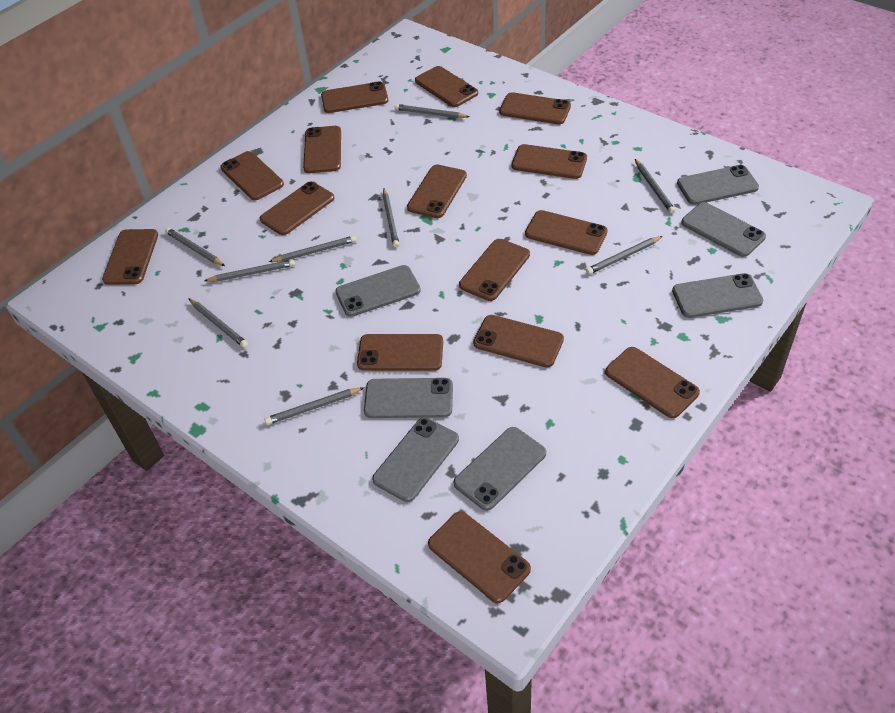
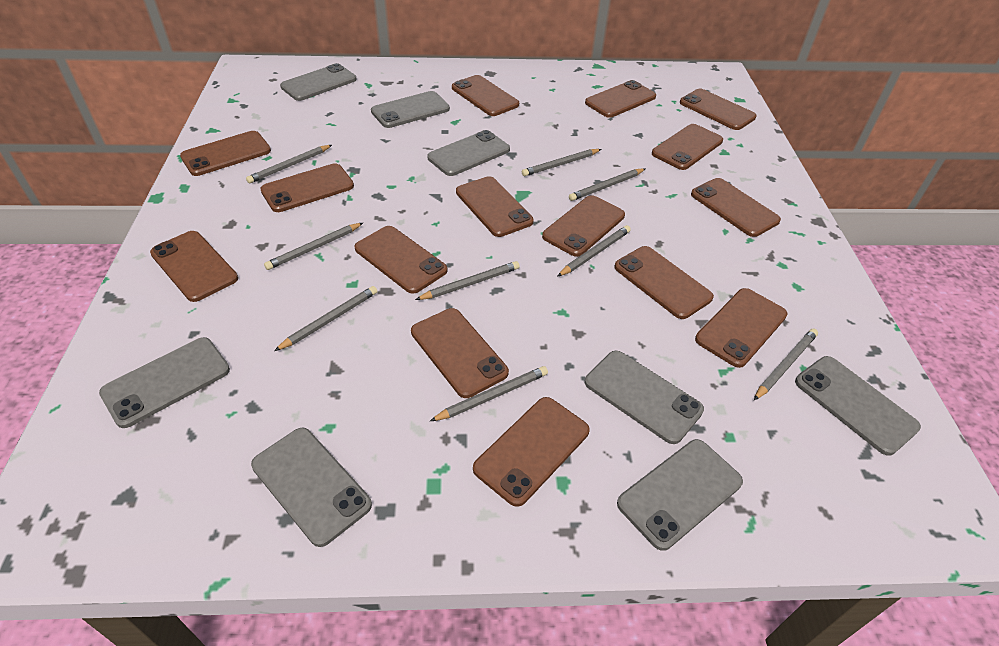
grey phone: 7 -> 8

